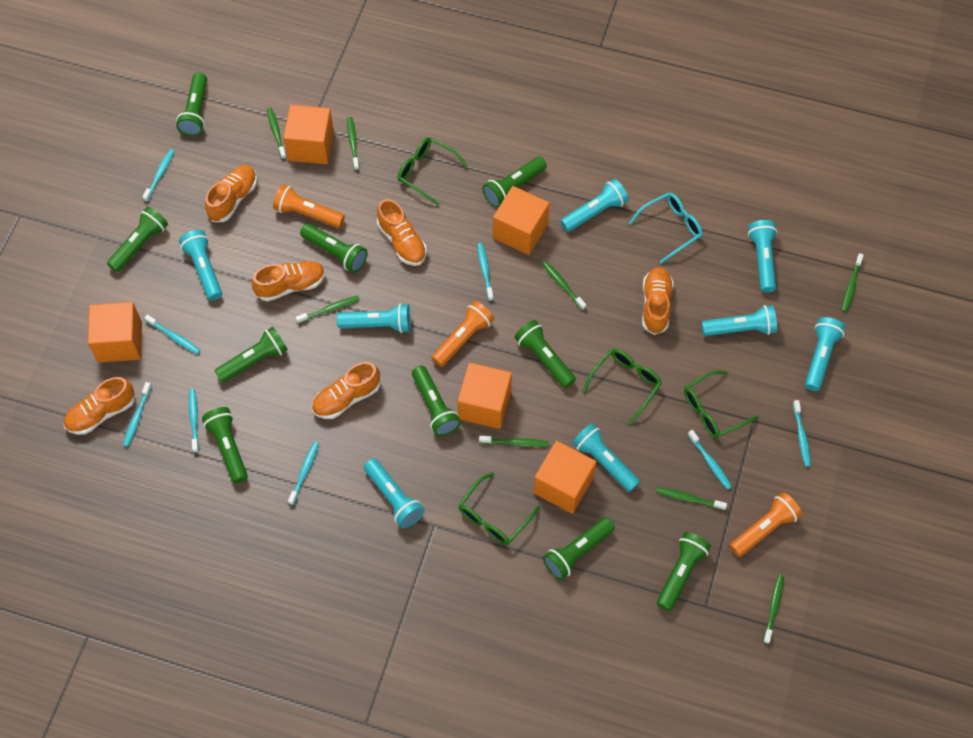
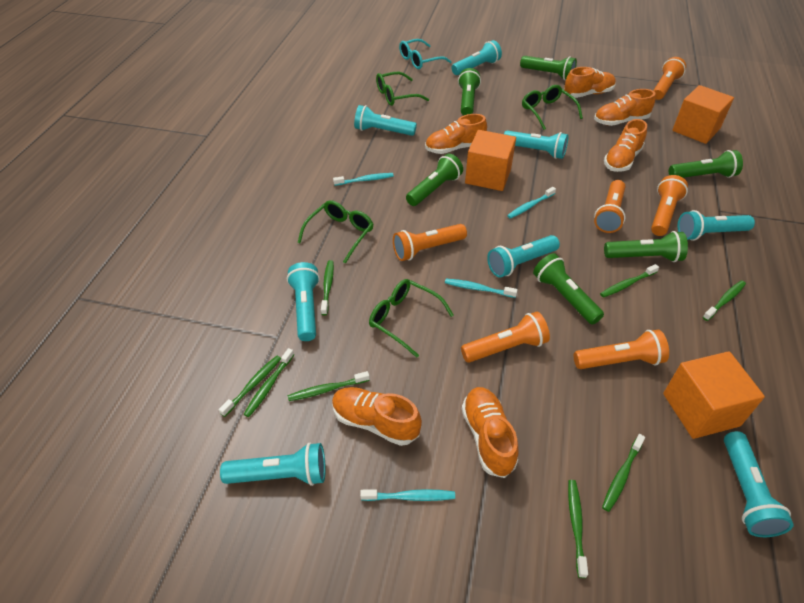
green flashlight: 10 -> 6
orange cube: 5 -> 3
orange flashlight: 3 -> 6
turquoise toothbrush: 8 -> 4

